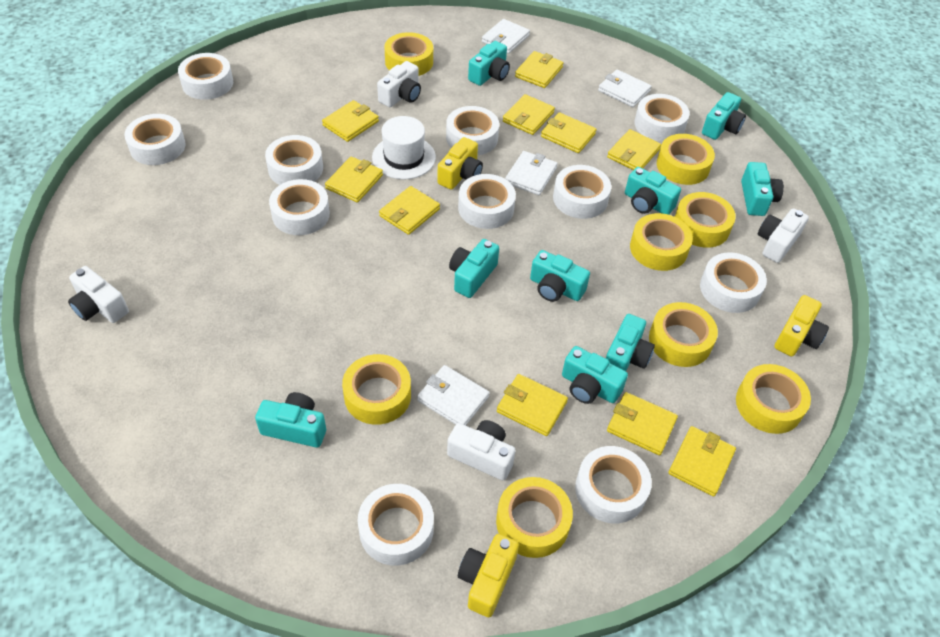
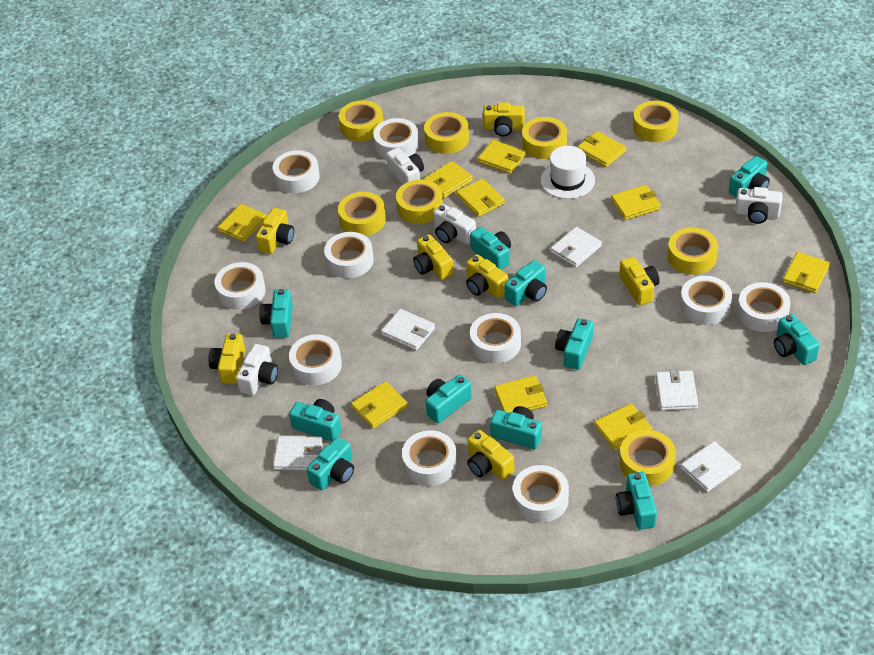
turquoise camera: 9 -> 11
white tape: 11 -> 10
white wallet: 4 -> 5
yellow camera: 3 -> 7

